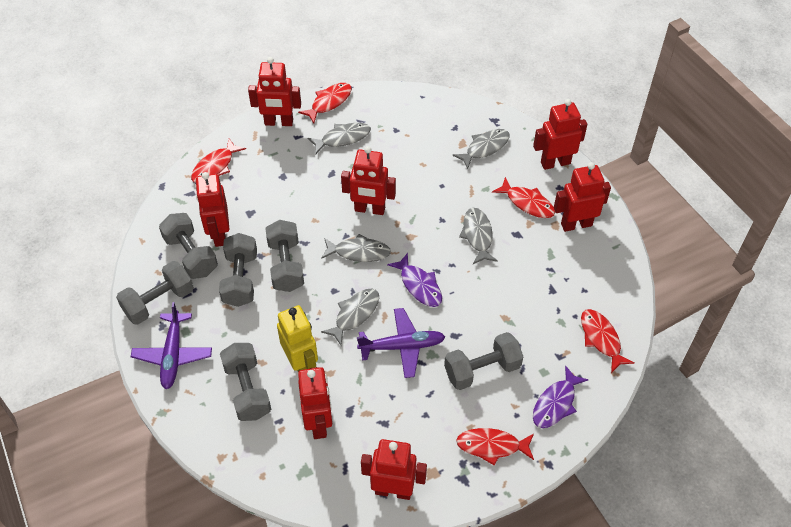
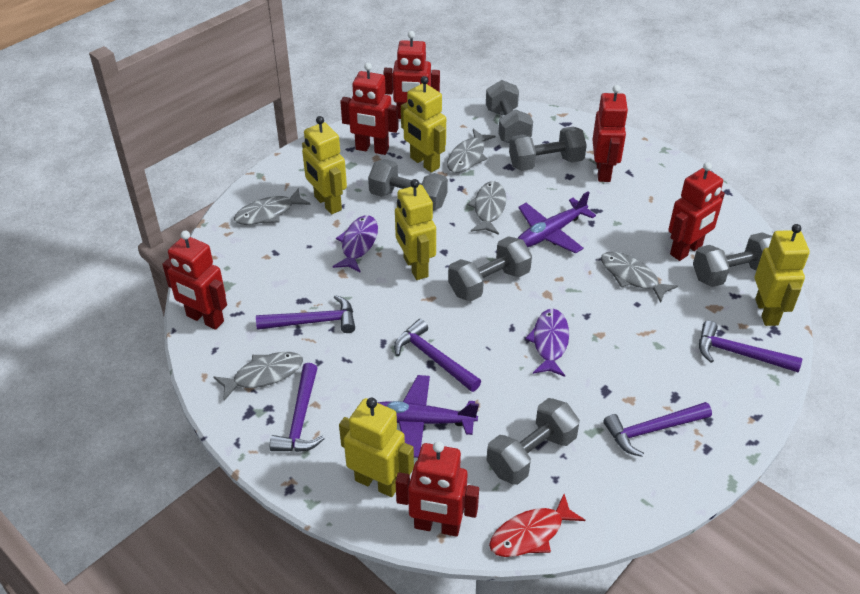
purple hammer: 0 -> 5
red fish: 5 -> 1
red robot: 7 -> 6
yellow robot: 1 -> 5

